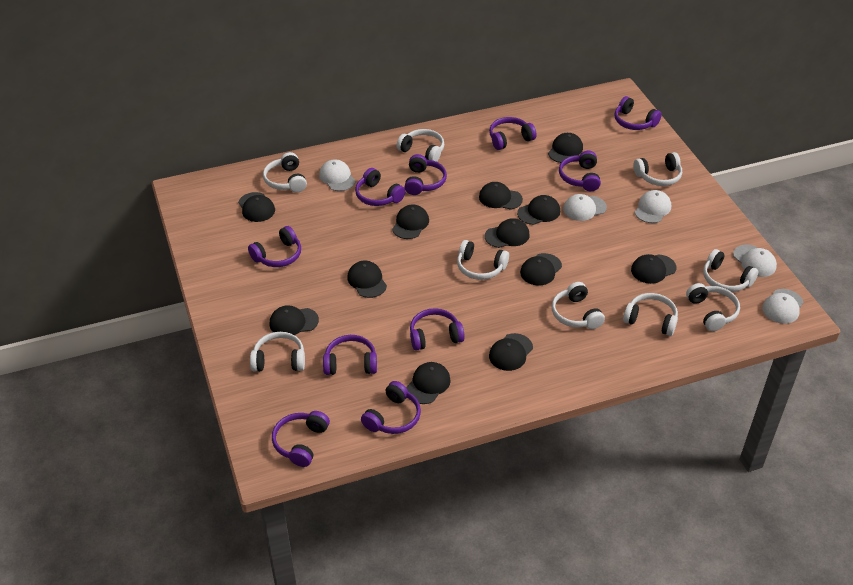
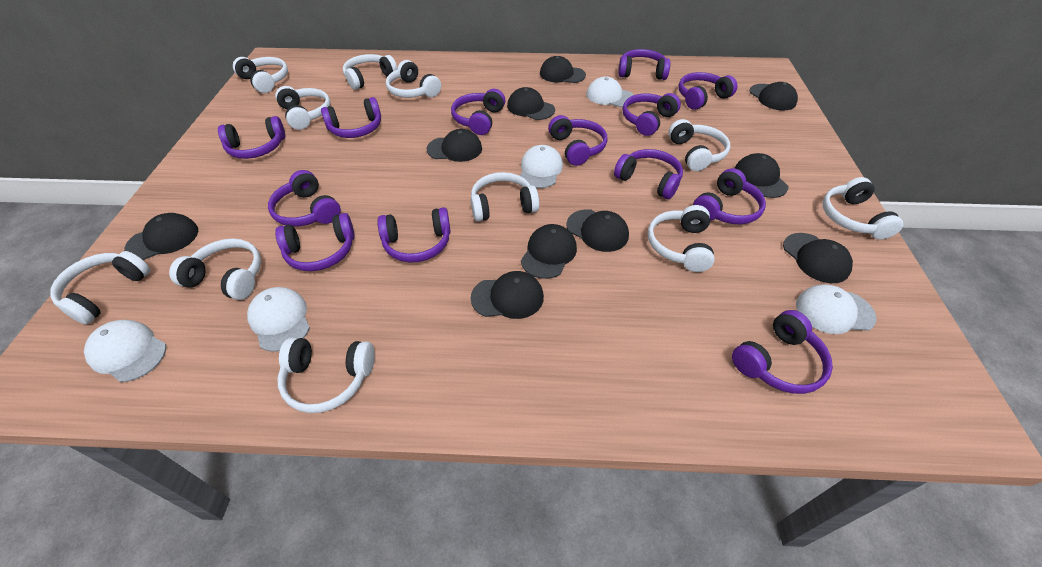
black cap: 12 -> 10
purple headphones: 10 -> 13
white headphones: 9 -> 11

